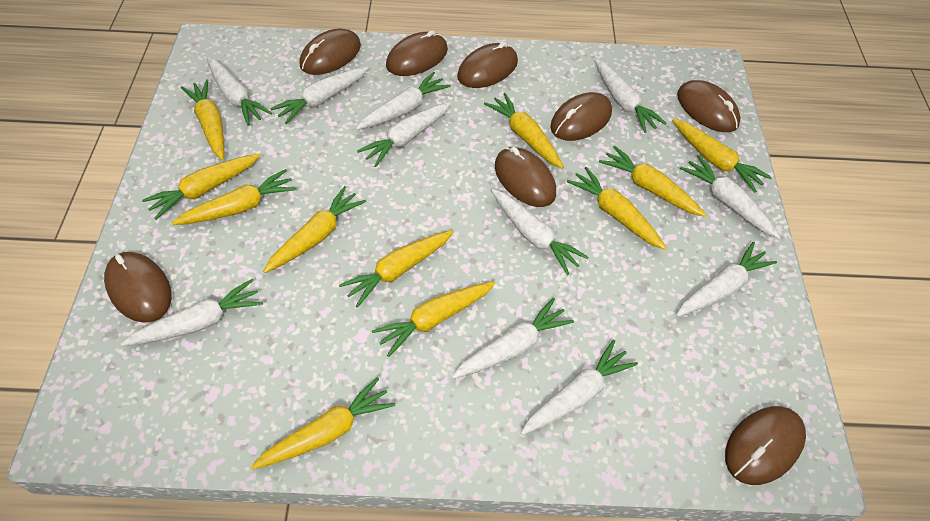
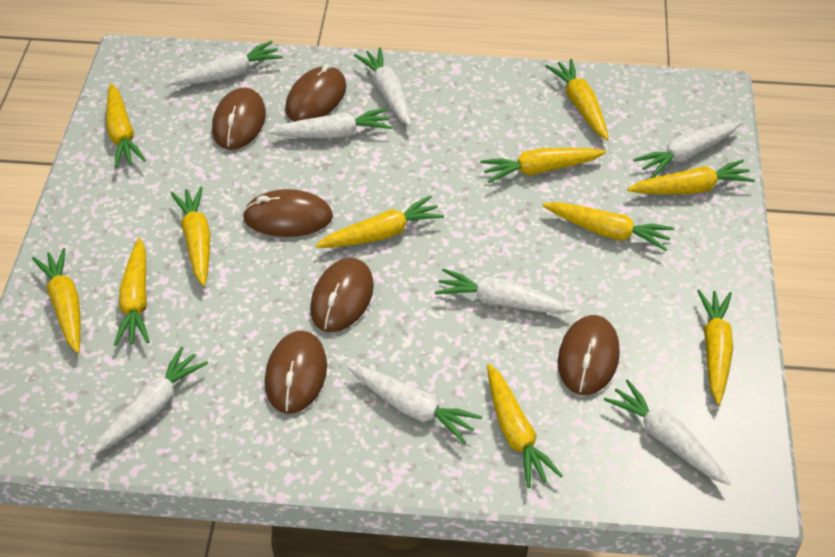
brown mouse: 8 -> 6
white carrot: 11 -> 8

